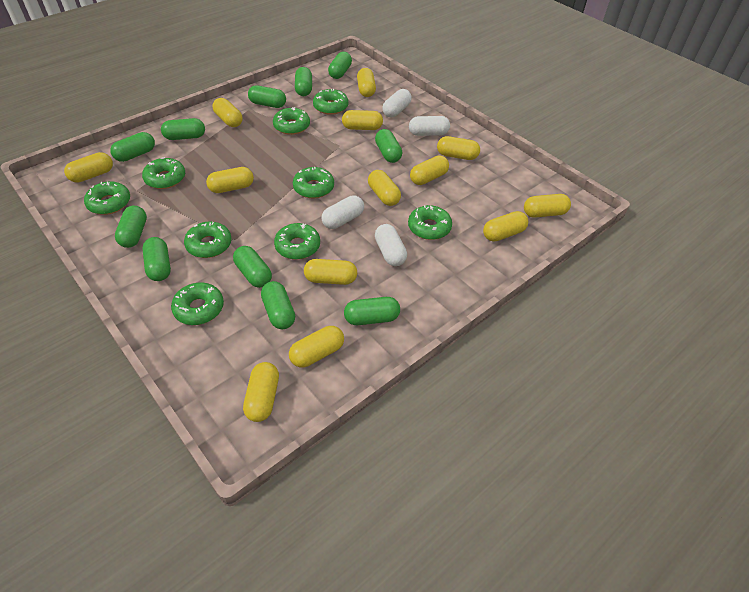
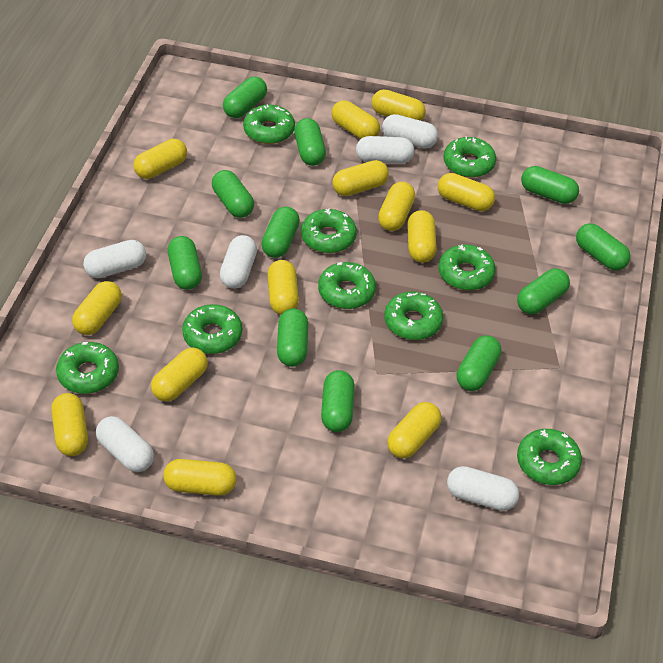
white capsule: 4 -> 6

